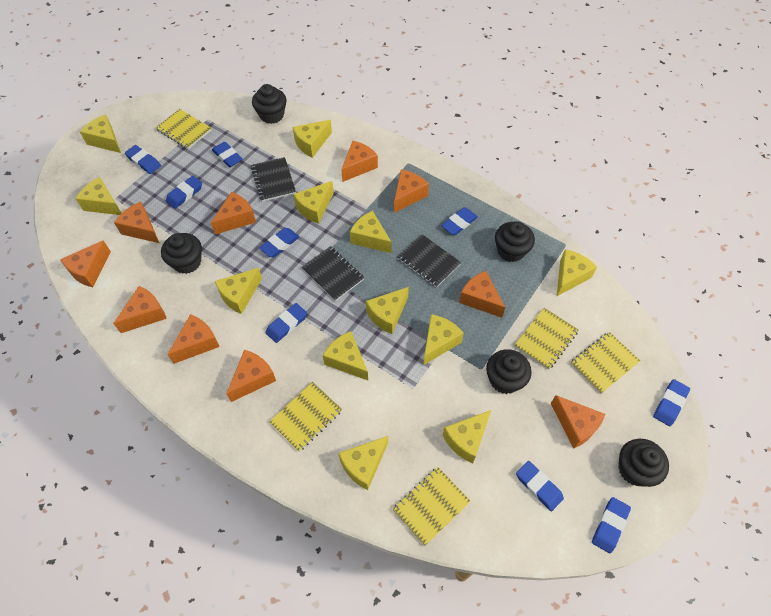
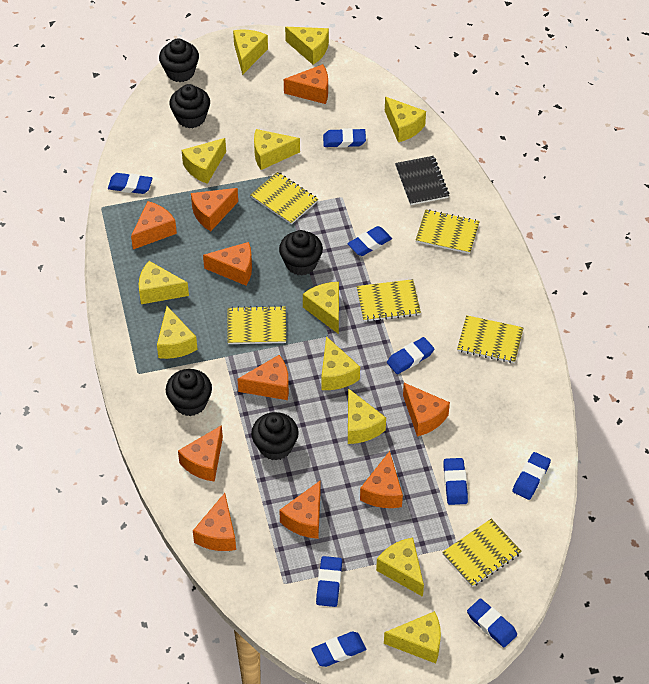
black notebook: 3 -> 1
yellow notebook: 5 -> 6

